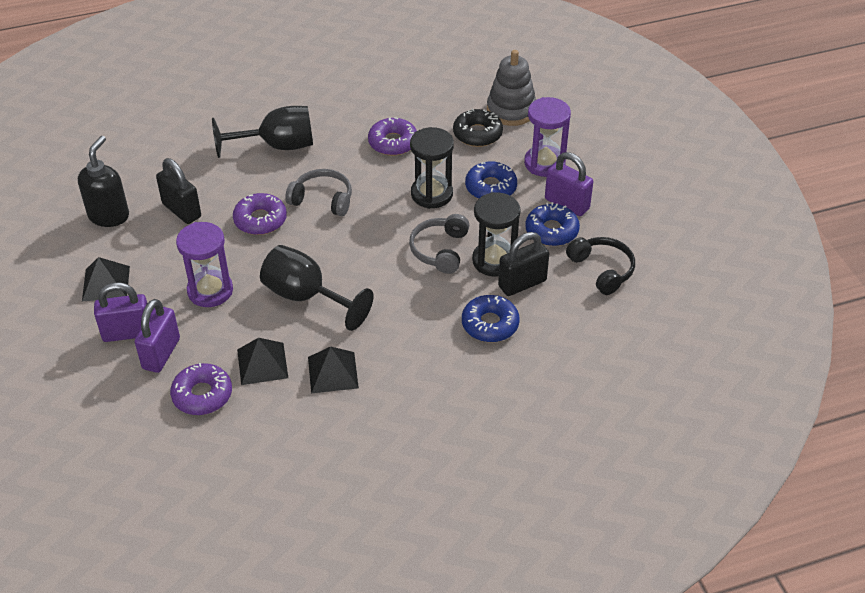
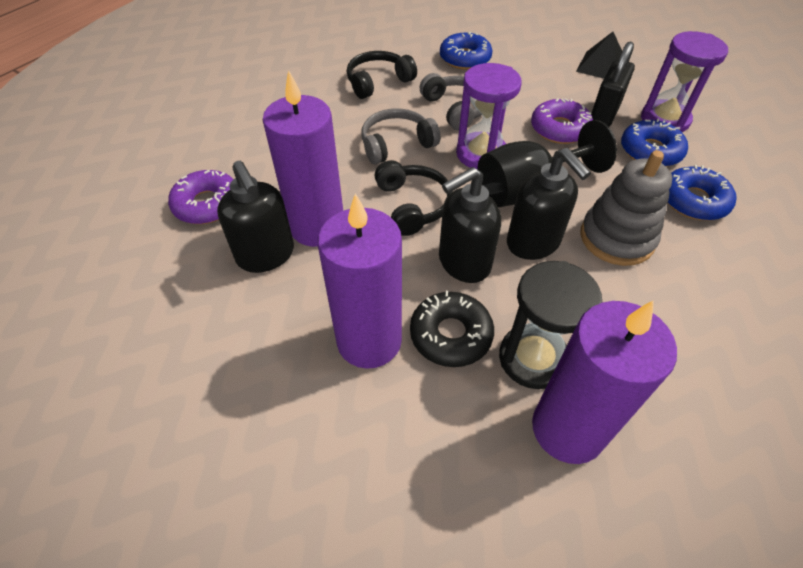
black goblet: 2 -> 1
black headphones: 1 -> 2
black hourglass: 2 -> 1
black padlock: 2 -> 1
black pyramid: 3 -> 1
black soap dispenser: 1 -> 3
purple candle: 0 -> 3
purple donut: 3 -> 2
purple padlock: 3 -> 0

